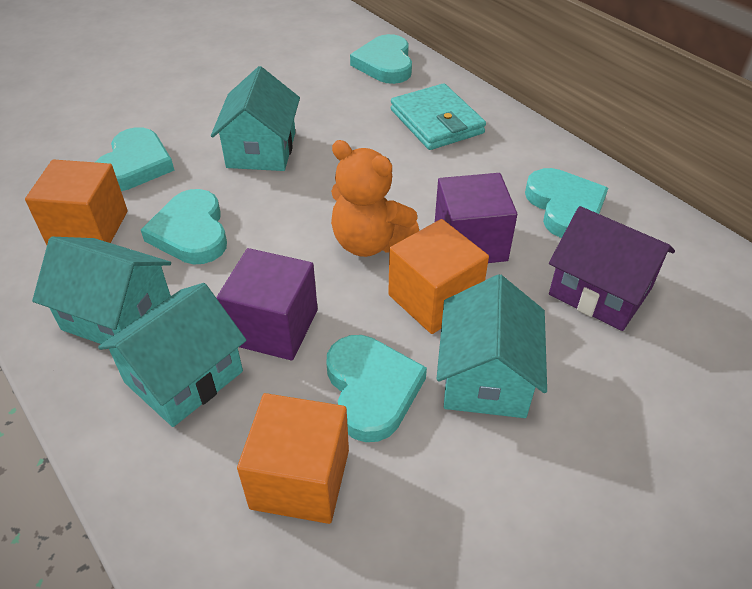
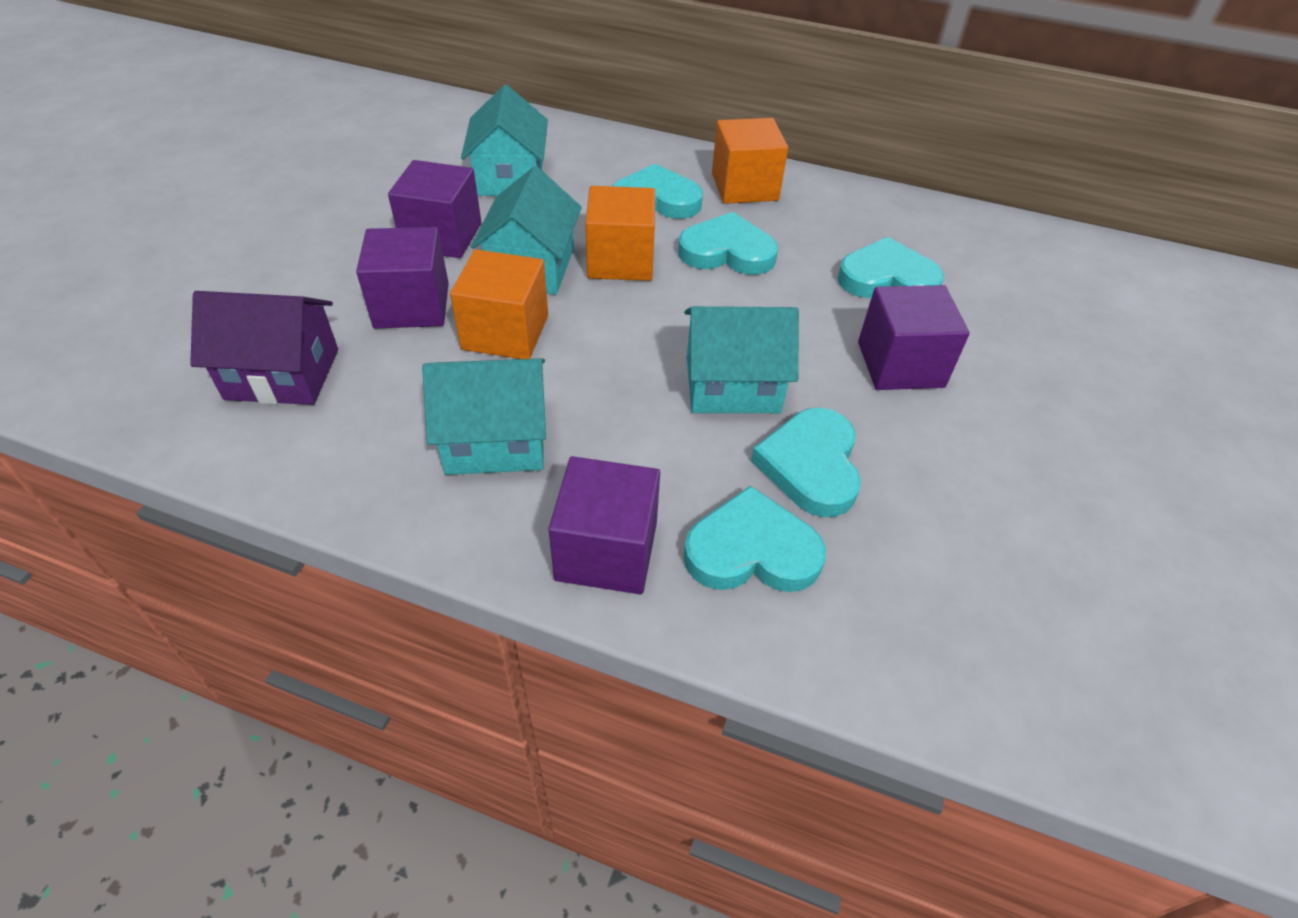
orange teddy bear: 1 -> 0
purple cube: 2 -> 4
turquoise wallet: 1 -> 0

